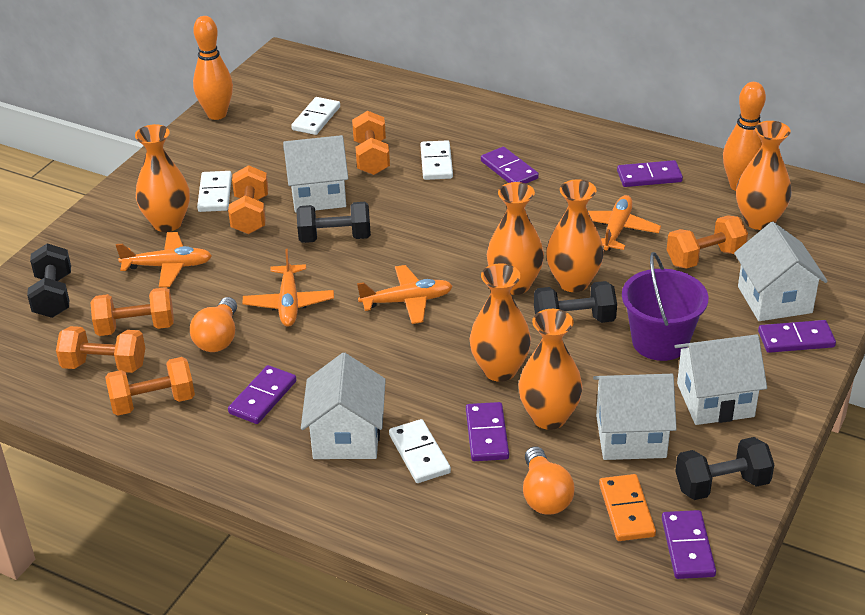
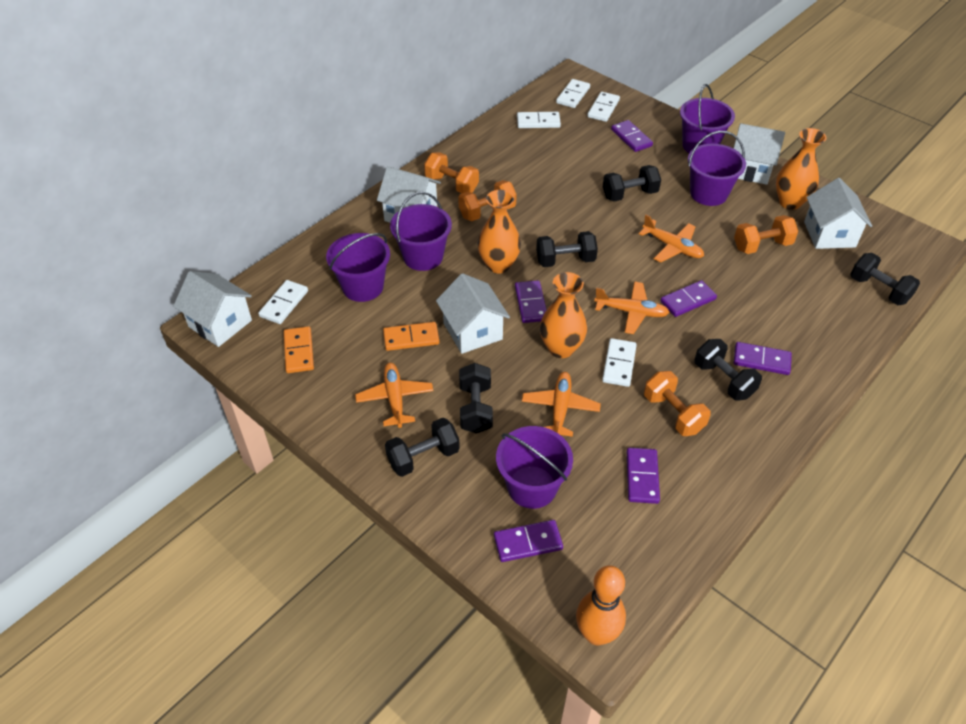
black dumbbell: 4 -> 6
orange bowling pin: 2 -> 1
orange domino: 1 -> 2
orange dumbbell: 6 -> 4
orange light bulb: 2 -> 0
orange vase: 6 -> 3
purple bucket: 1 -> 5
white domino: 4 -> 5

